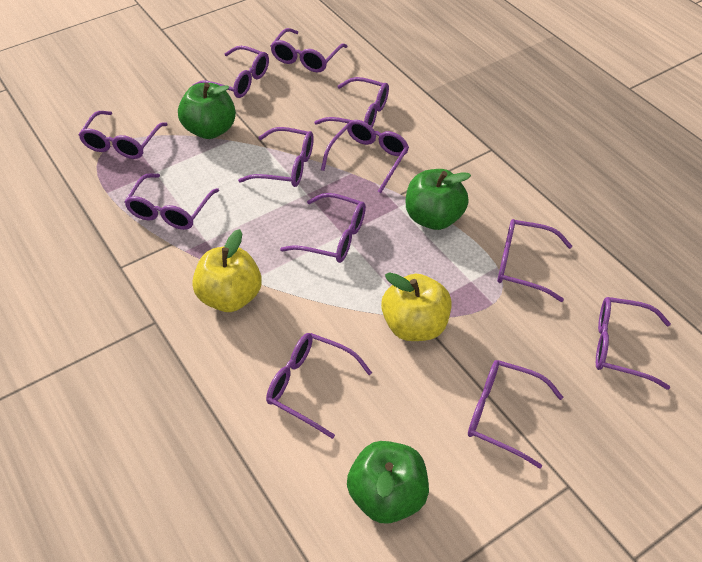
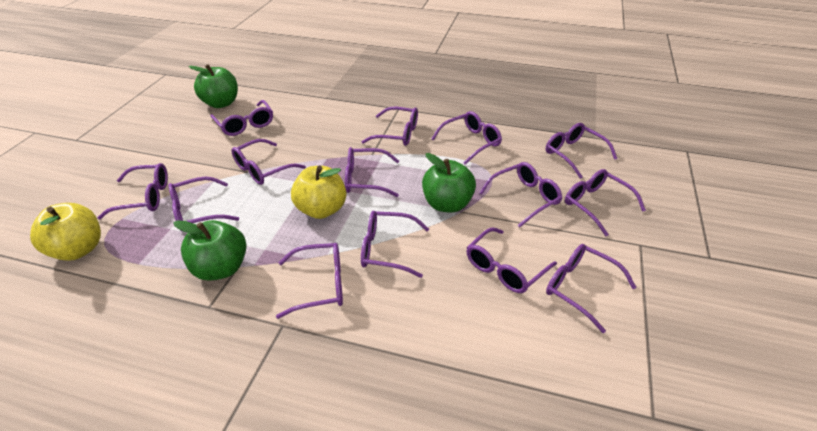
purple glasses: 12 -> 14

